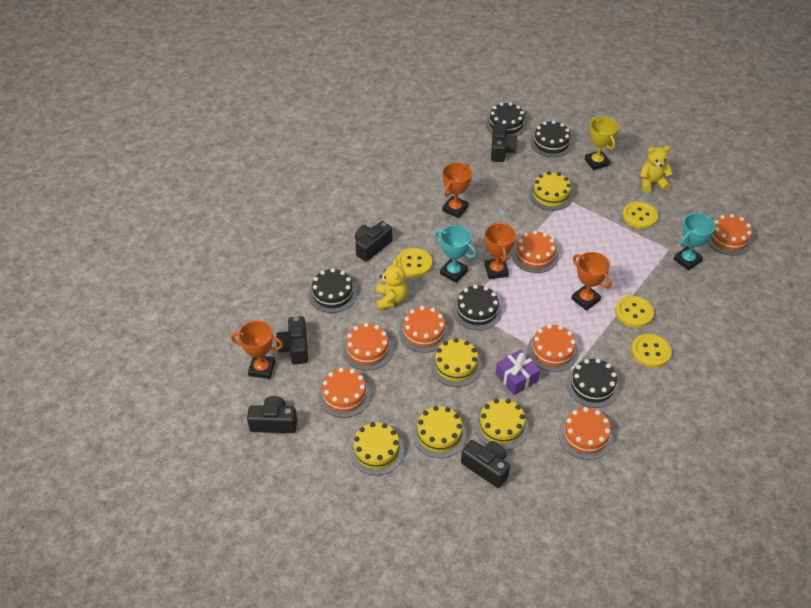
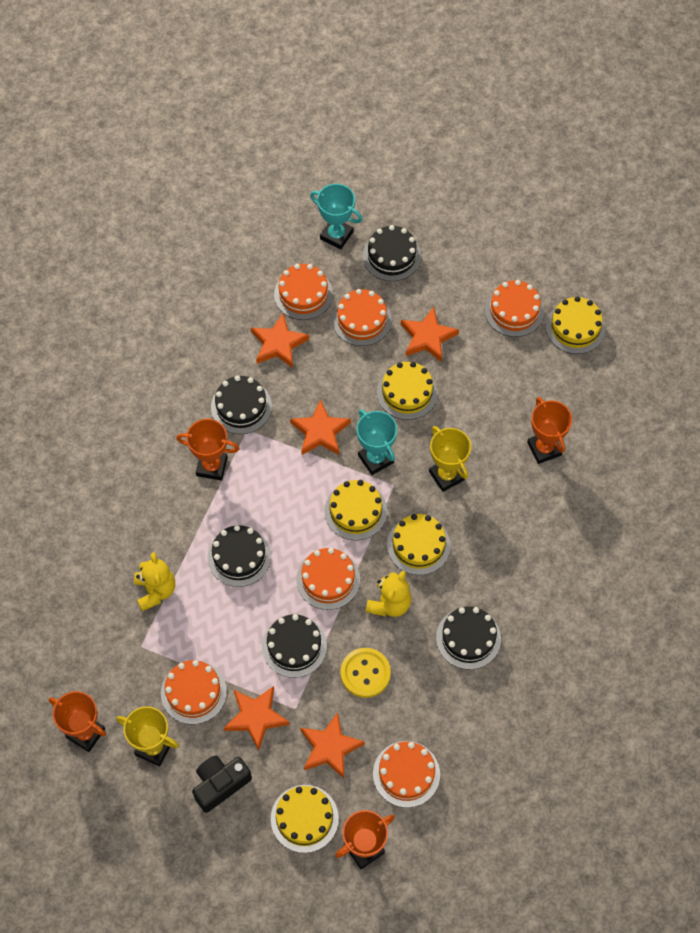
black camera: 5 -> 1
orange cake: 7 -> 6
orange star: 0 -> 5
purple gift: 1 -> 0
yellow button: 4 -> 1
yellow trophy: 1 -> 2

